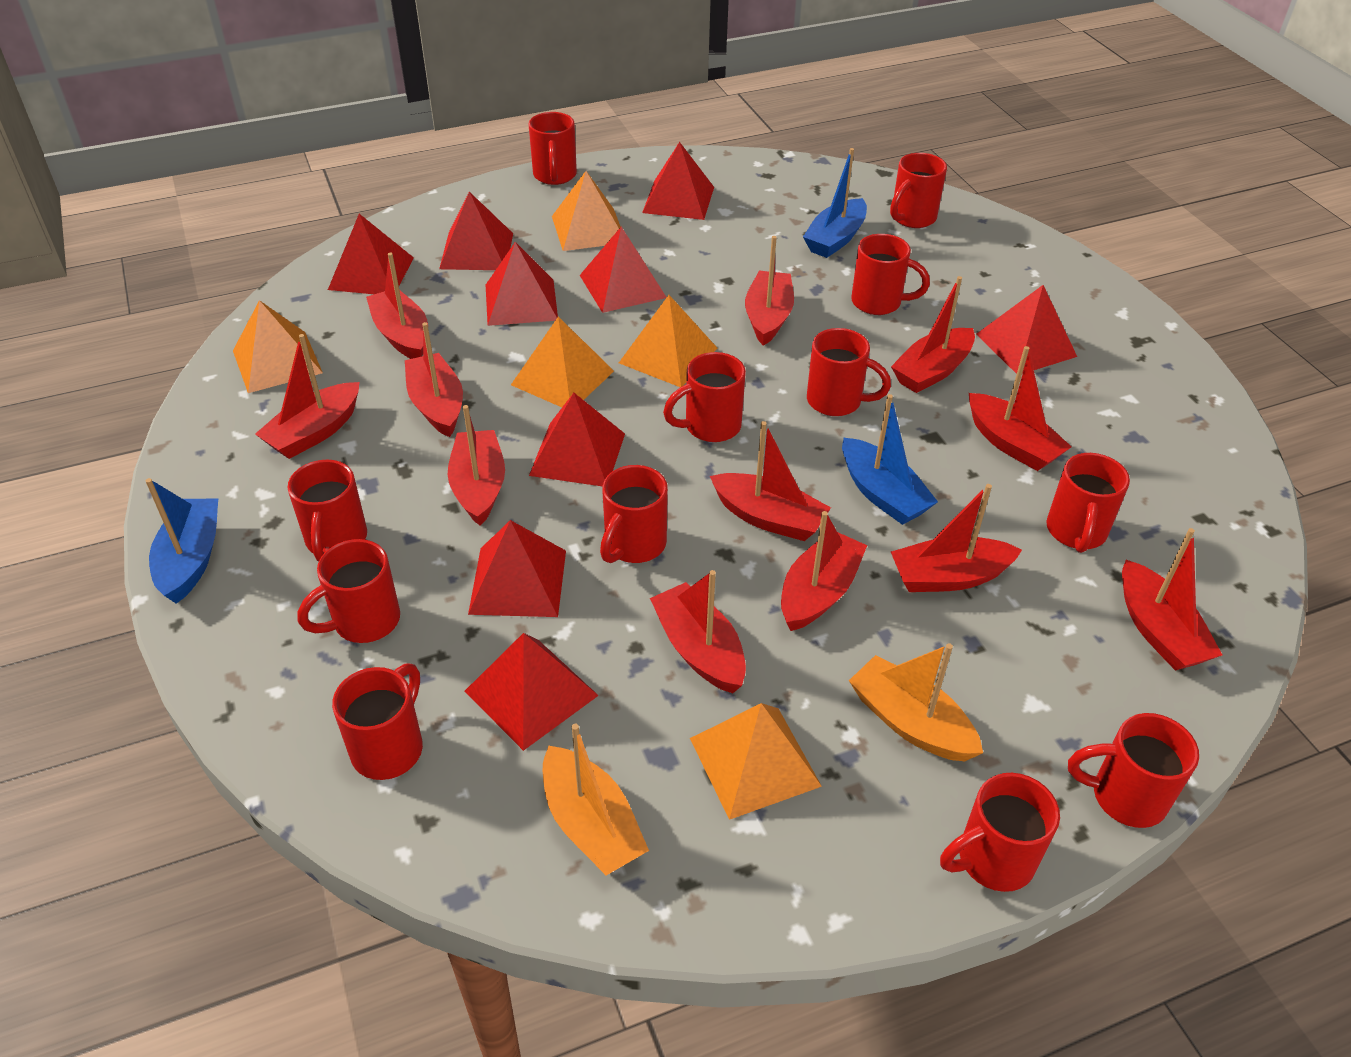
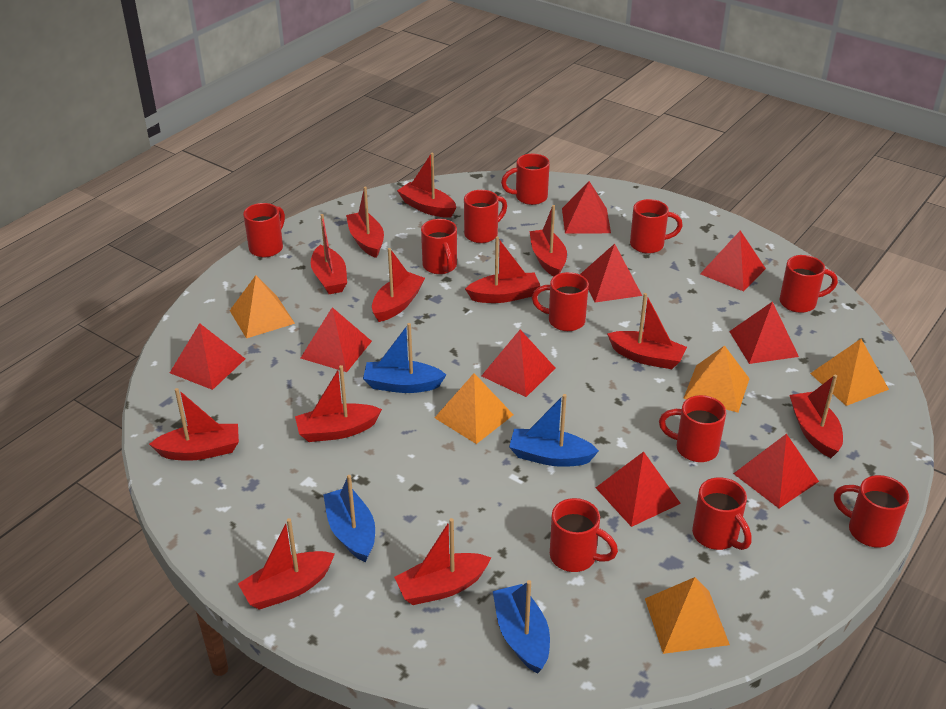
blue boat: 3 -> 4
orange boat: 2 -> 0
red mug: 12 -> 11

